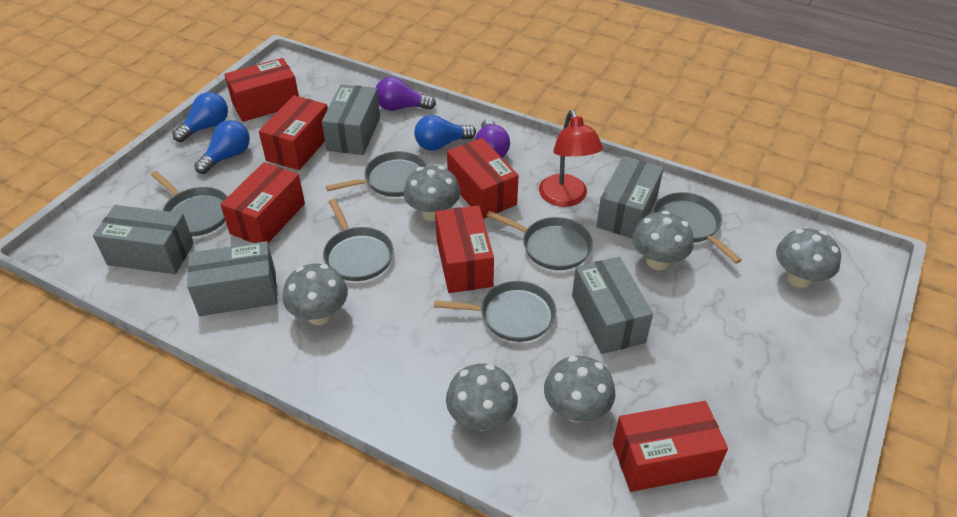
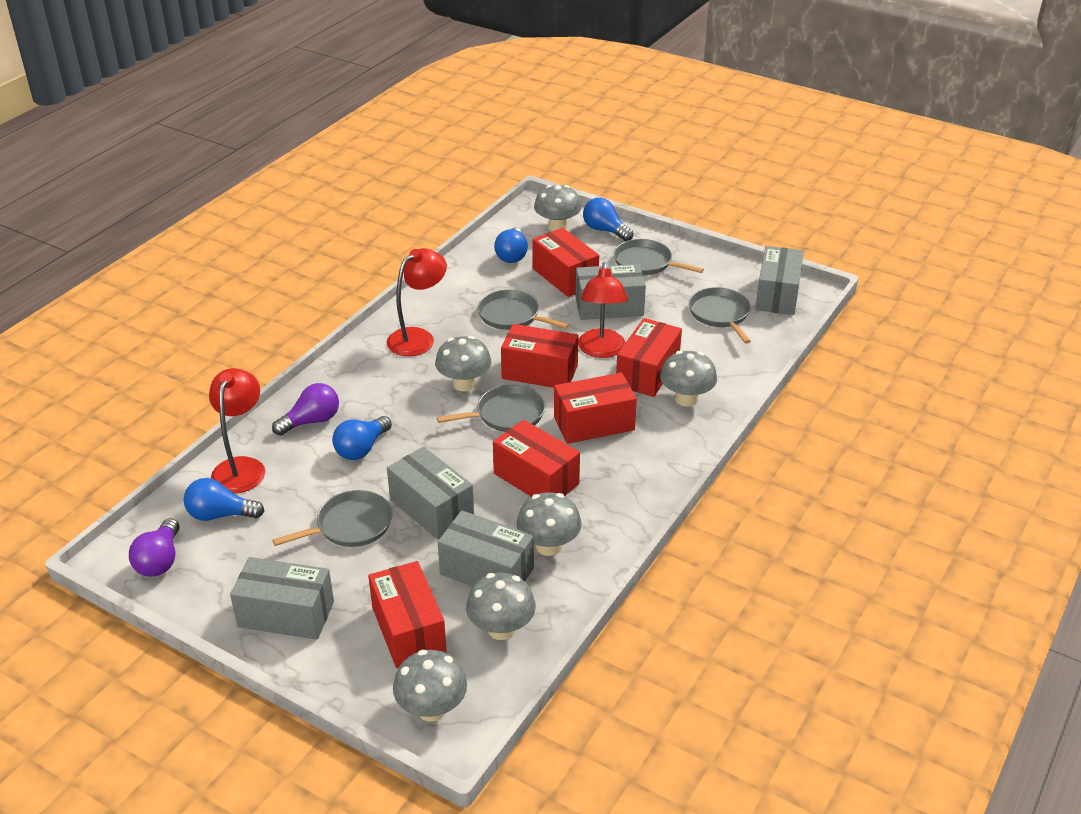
blue light bulb: 3 -> 4
grey pan: 6 -> 5
red lamp: 1 -> 3

